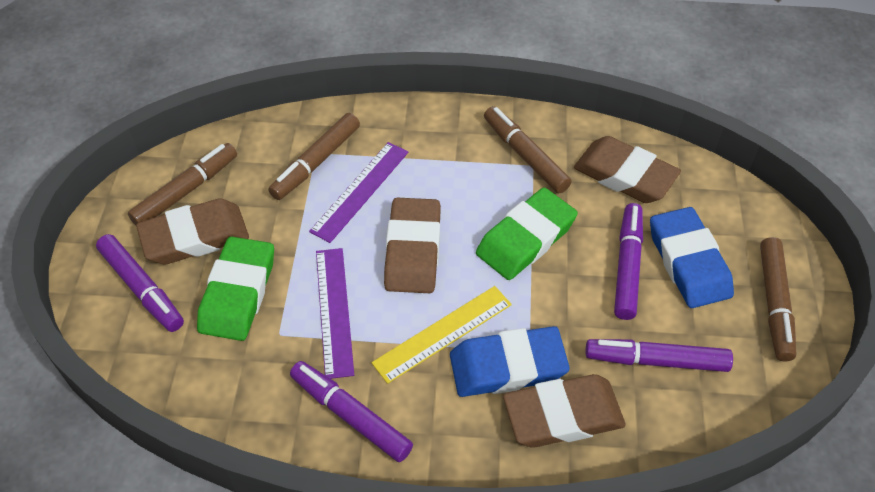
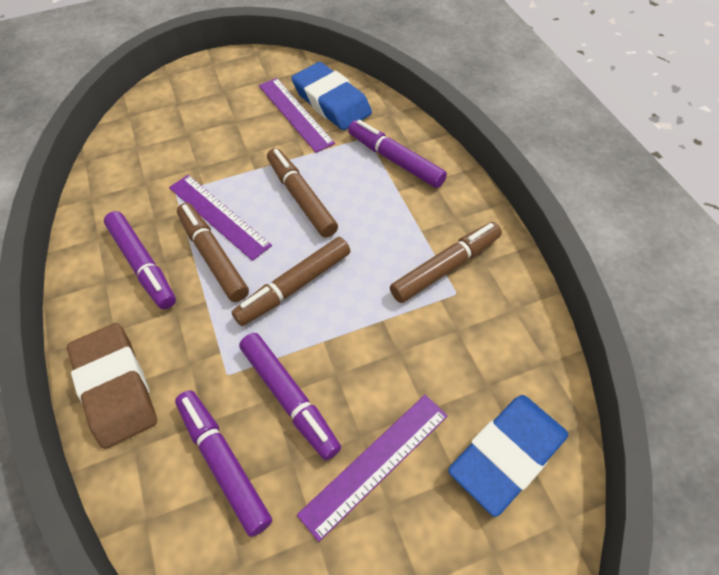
brown eraser: 4 -> 1
green eraser: 2 -> 0
purple ruler: 2 -> 3
yellow ruler: 1 -> 0

